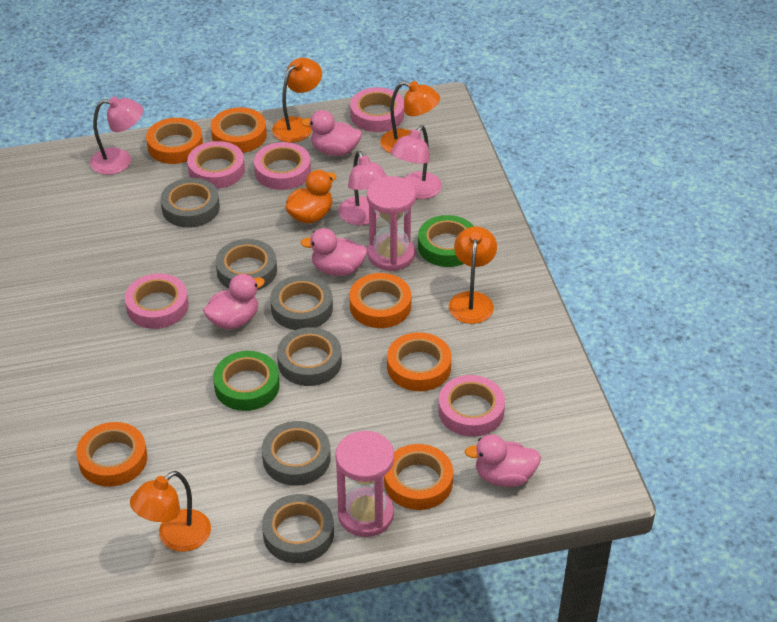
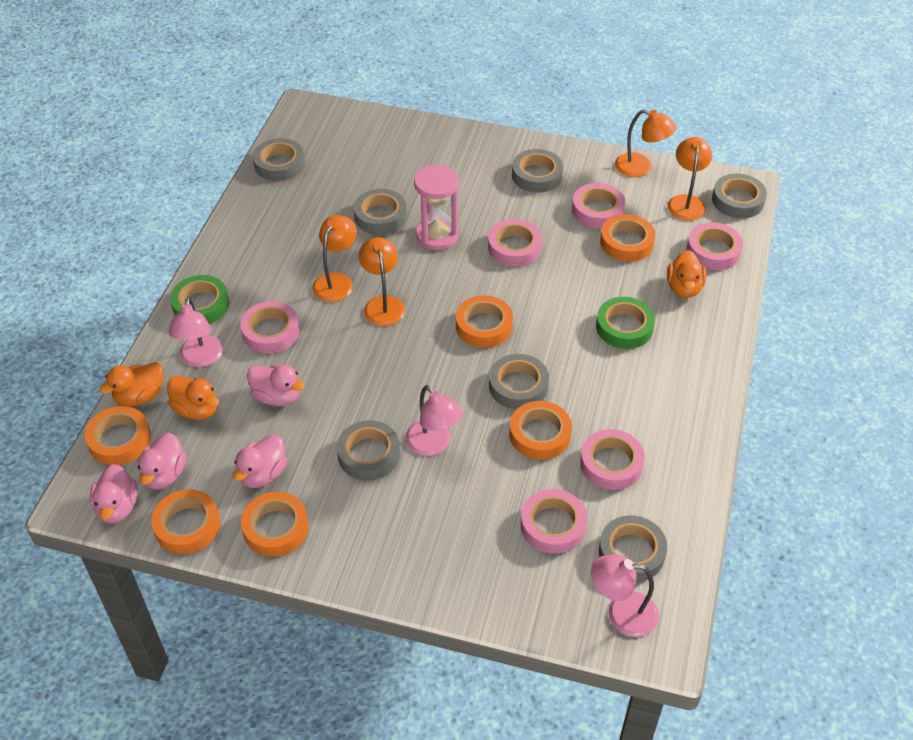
grey tape: 6 -> 7
orange duck: 1 -> 3
pink hourglass: 2 -> 1
pink tape: 5 -> 6

